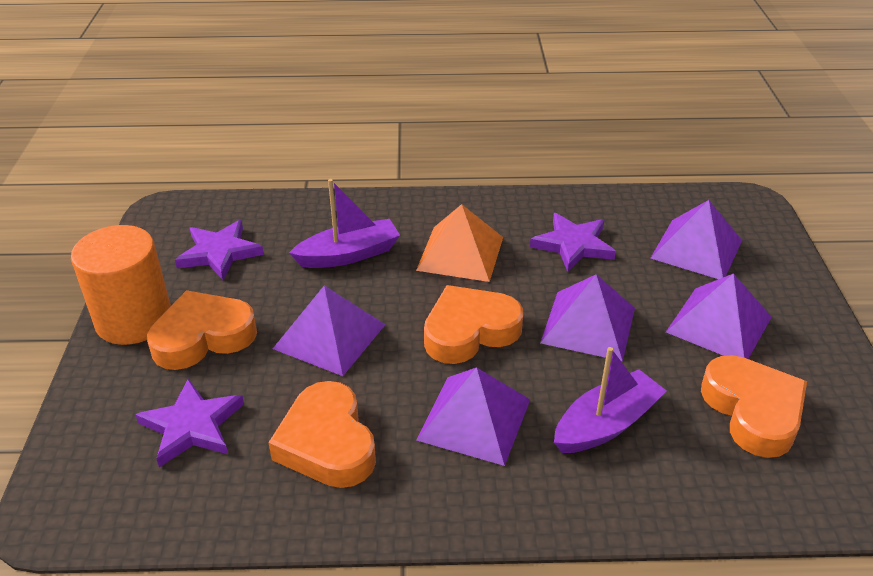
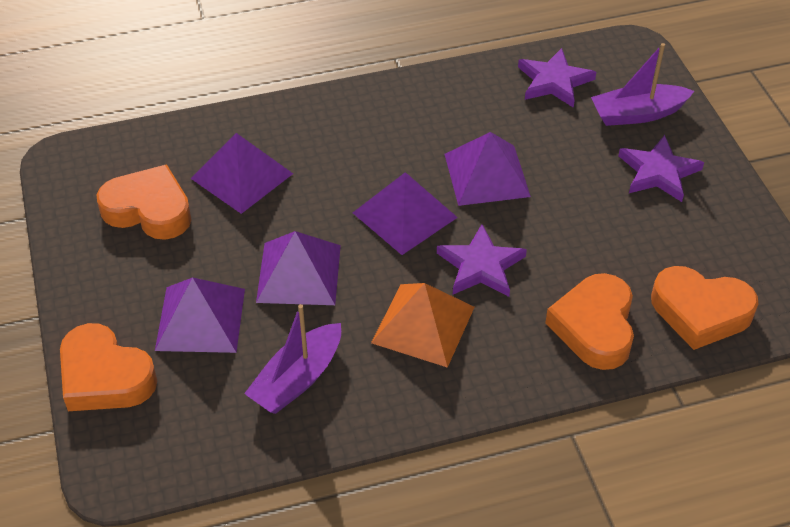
orange cylinder: 1 -> 0

